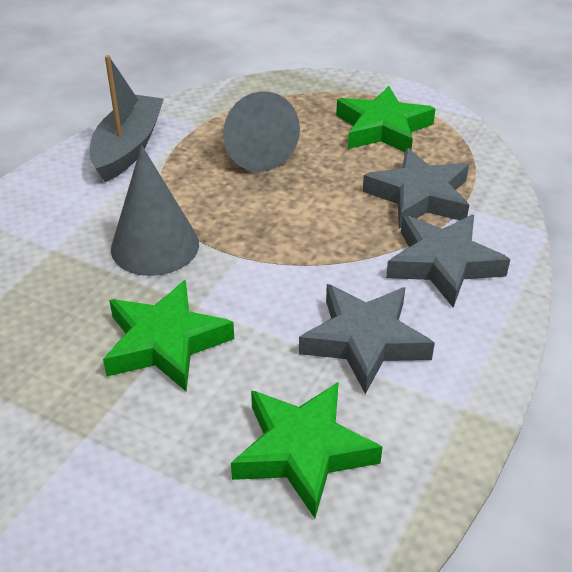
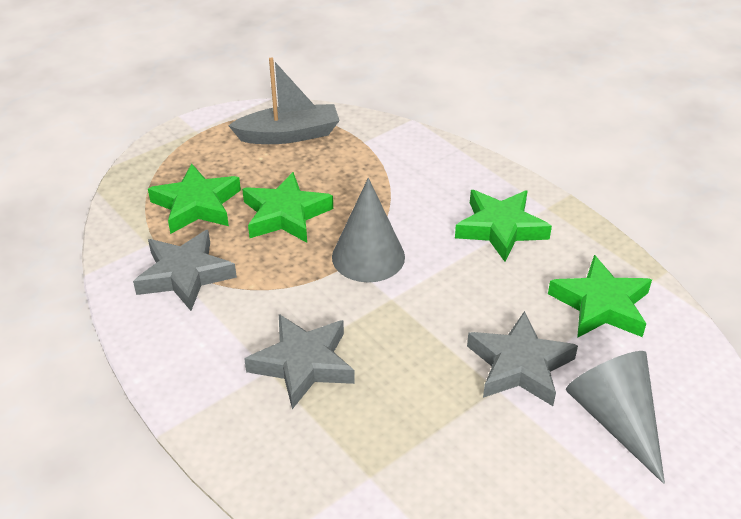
green star: 3 -> 4

